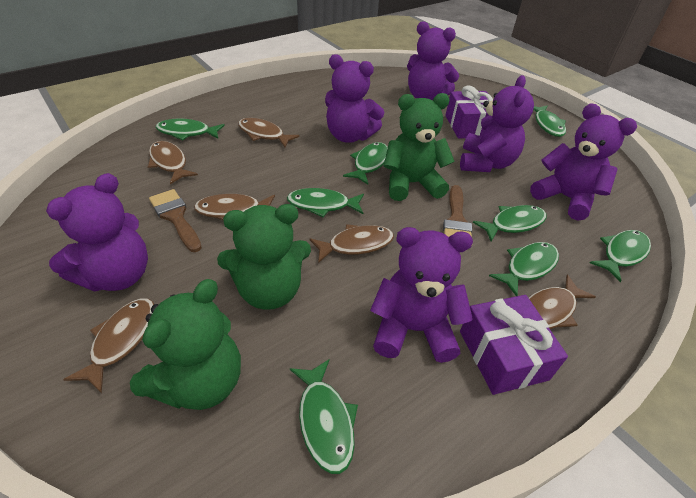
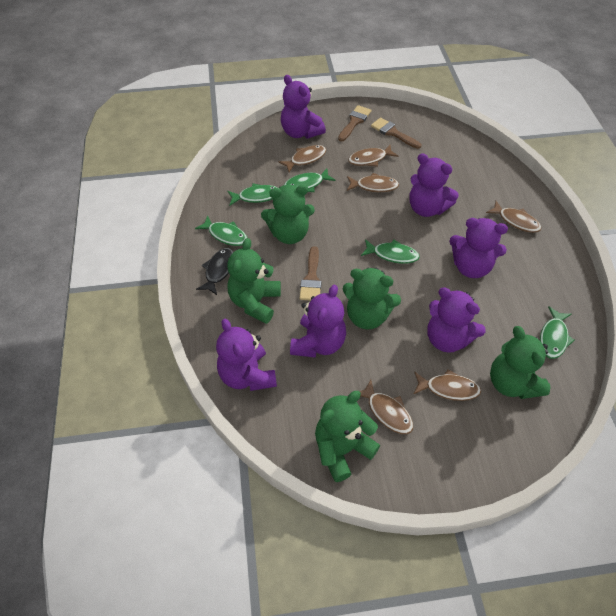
black fish: 0 -> 1
brown brush: 2 -> 3
green fish: 8 -> 5
green teddy bear: 3 -> 5
purple gift: 2 -> 0

